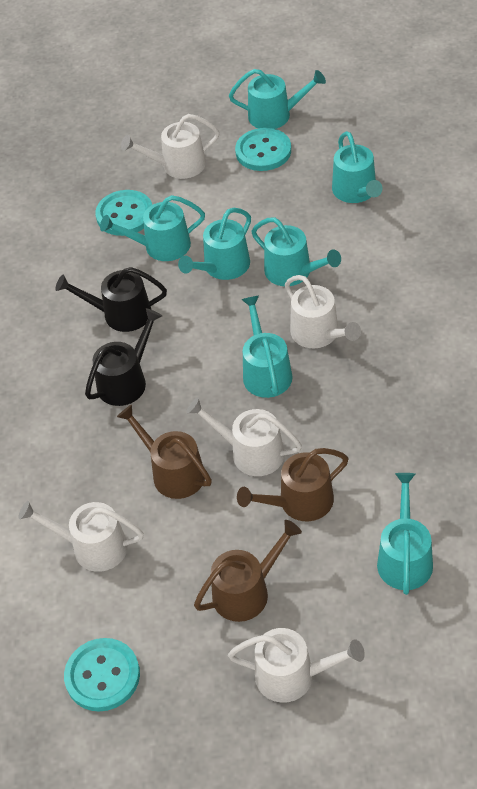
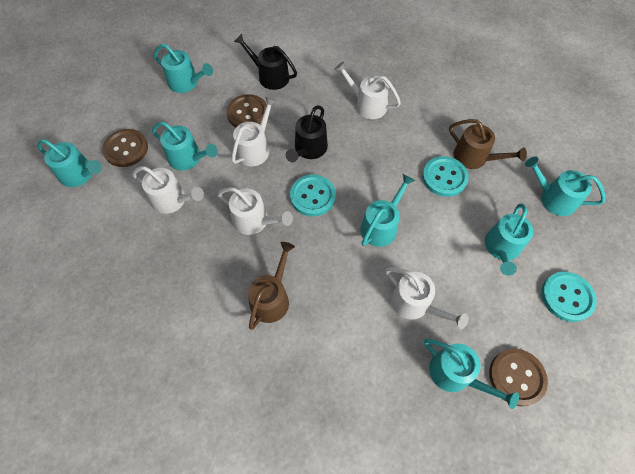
brown button: 0 -> 3
brown watering can: 3 -> 2

